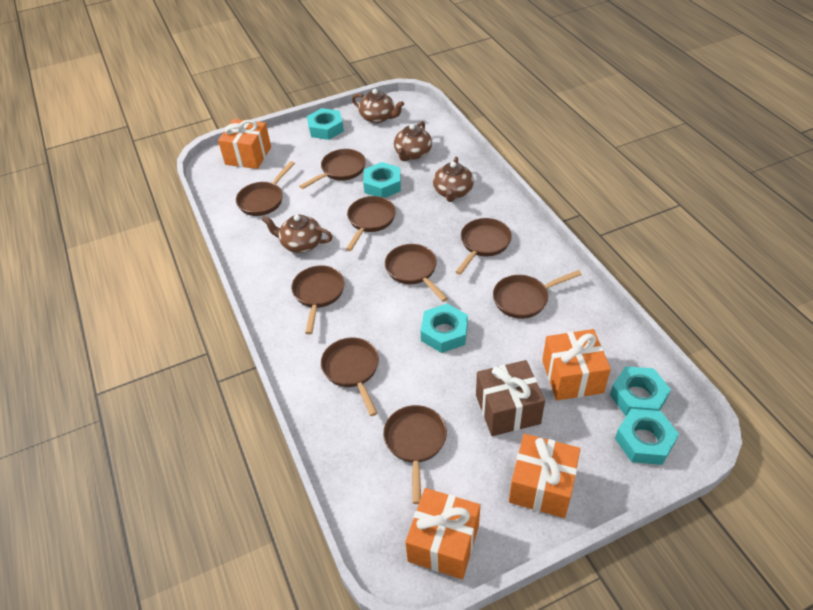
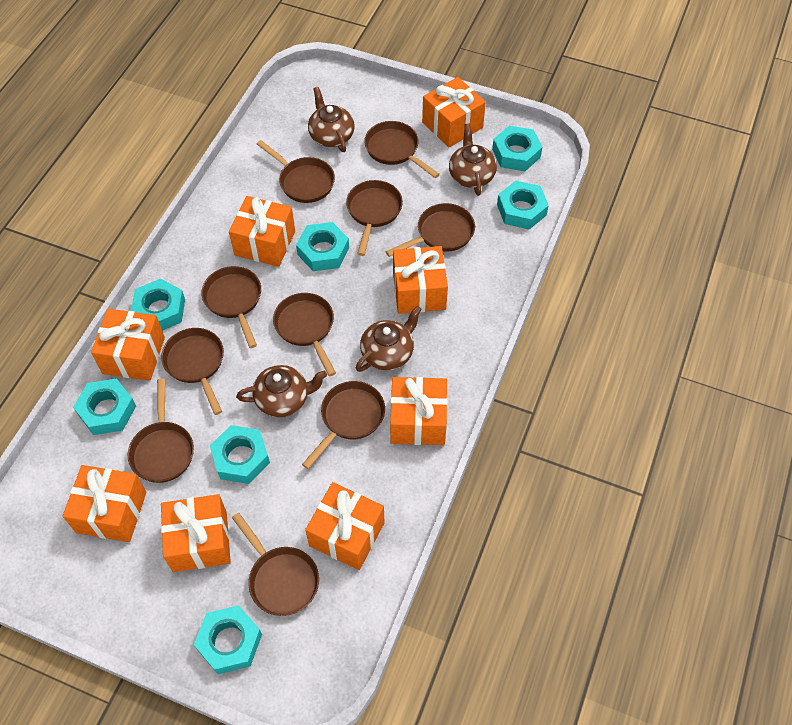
brown gift: 1 -> 0
brown pan: 9 -> 10
orange gift: 4 -> 8
turquoise nut: 5 -> 7

